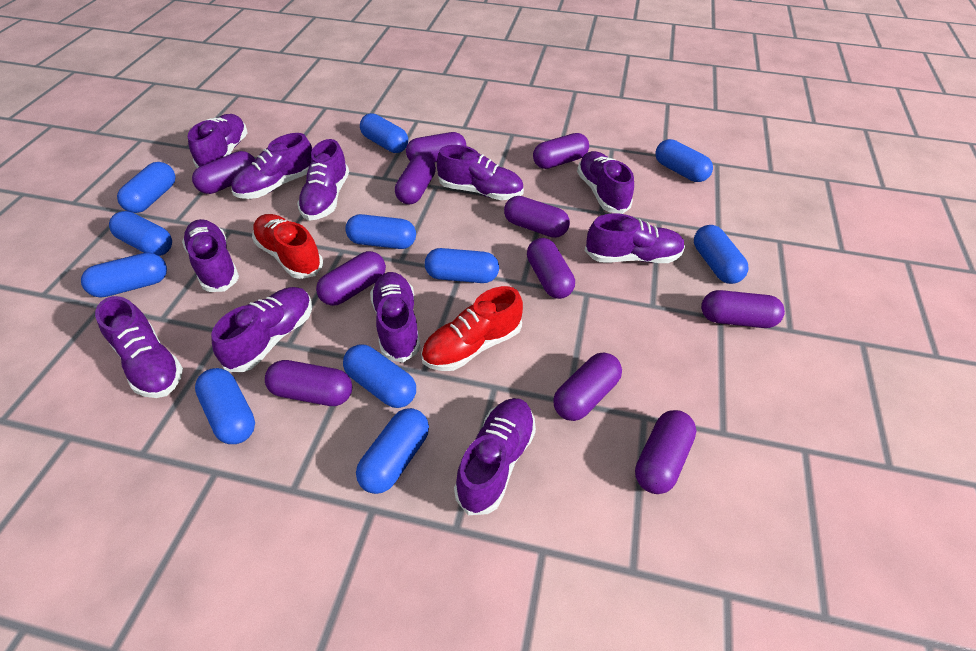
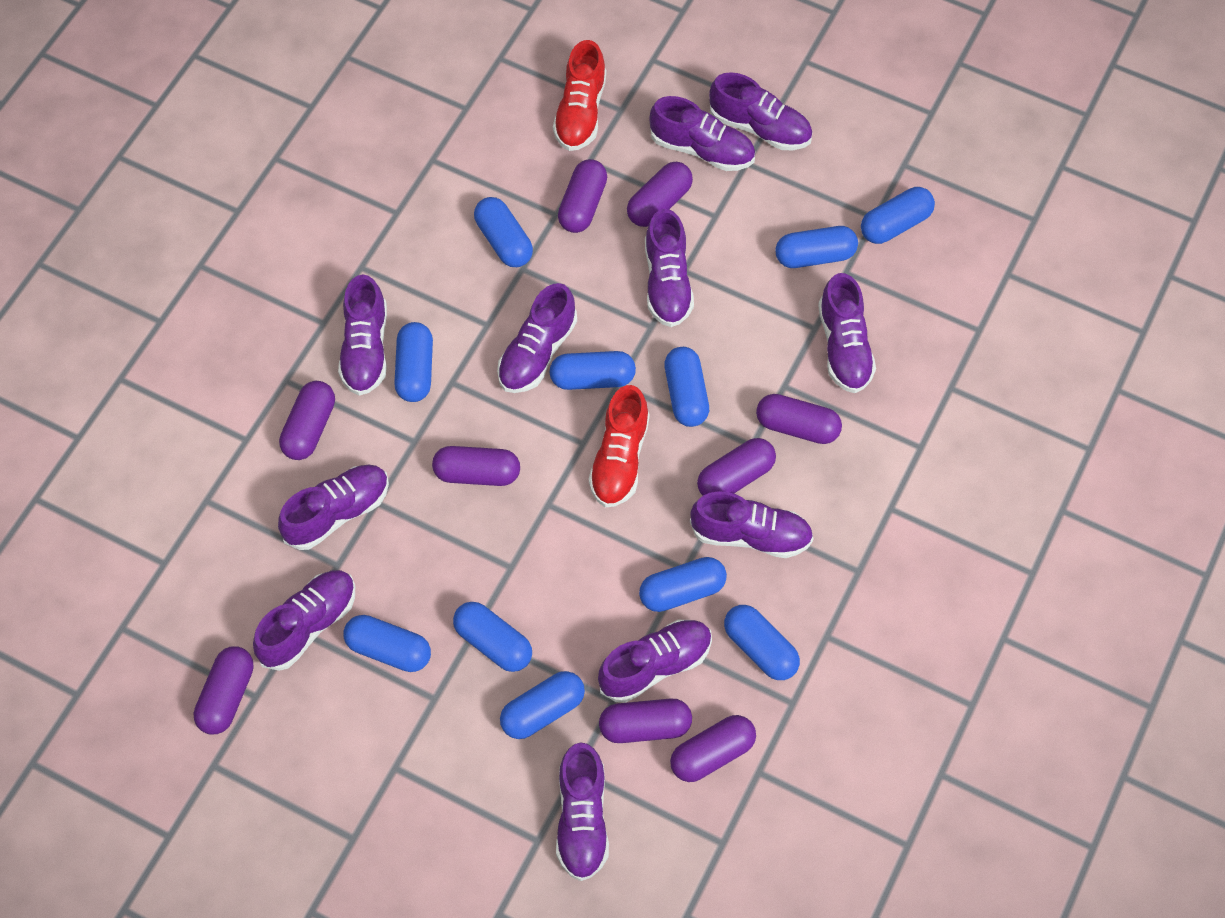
purple capsule: 11 -> 9

